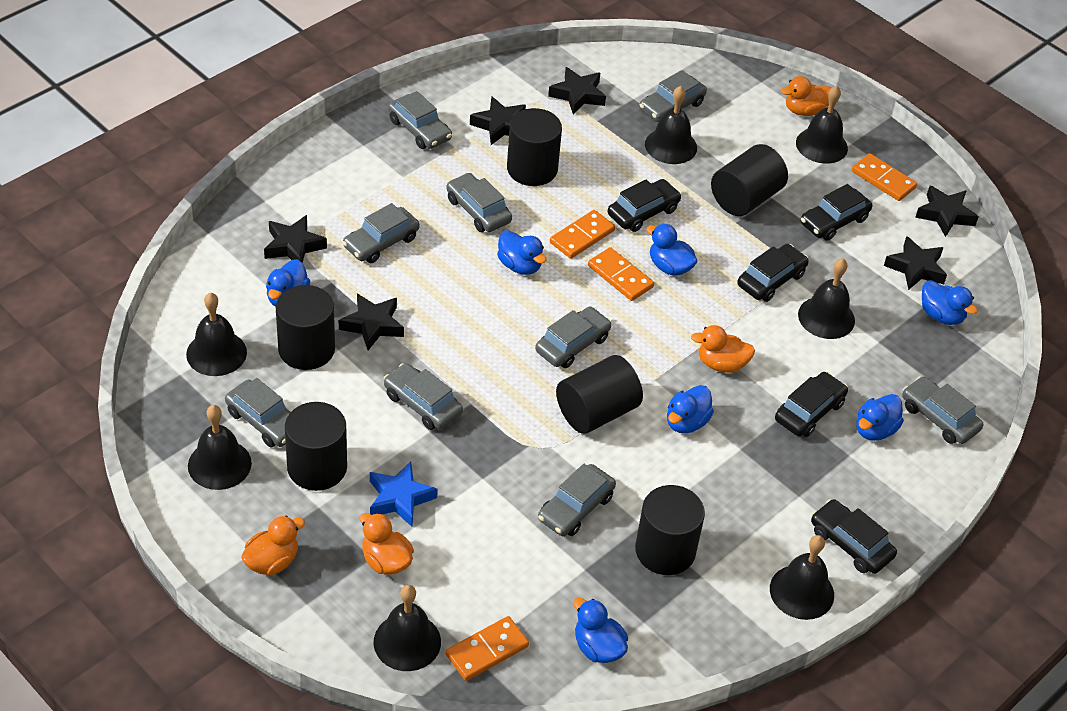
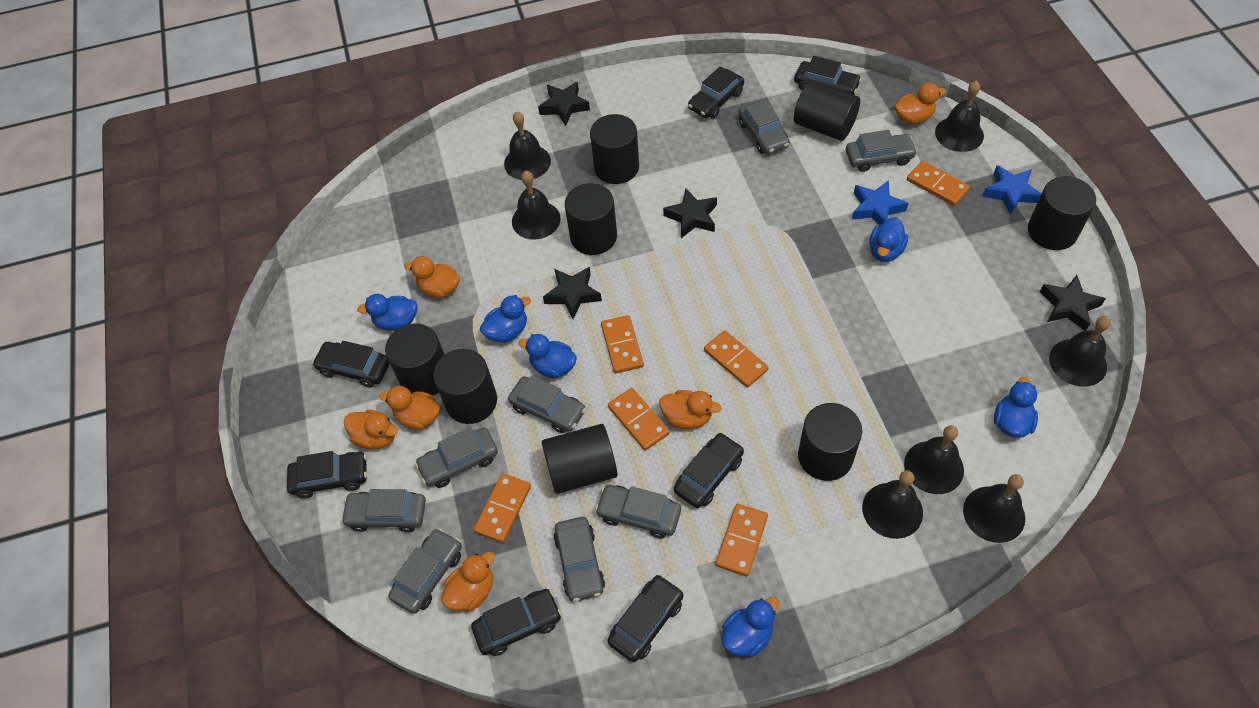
black car: 5 -> 7
black cylinder: 6 -> 8
black star: 6 -> 4
blue duck: 7 -> 6
blue star: 1 -> 2
grey car: 9 -> 8
orange domino: 4 -> 6
orange duck: 4 -> 6

